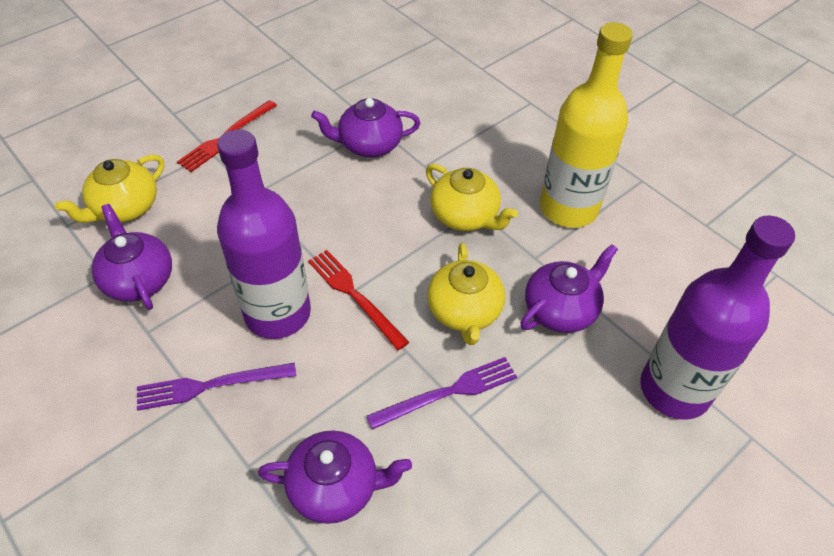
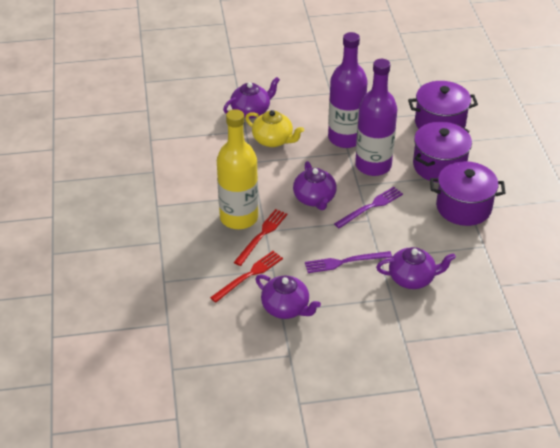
purple pot: 0 -> 3
yellow teapot: 3 -> 1

